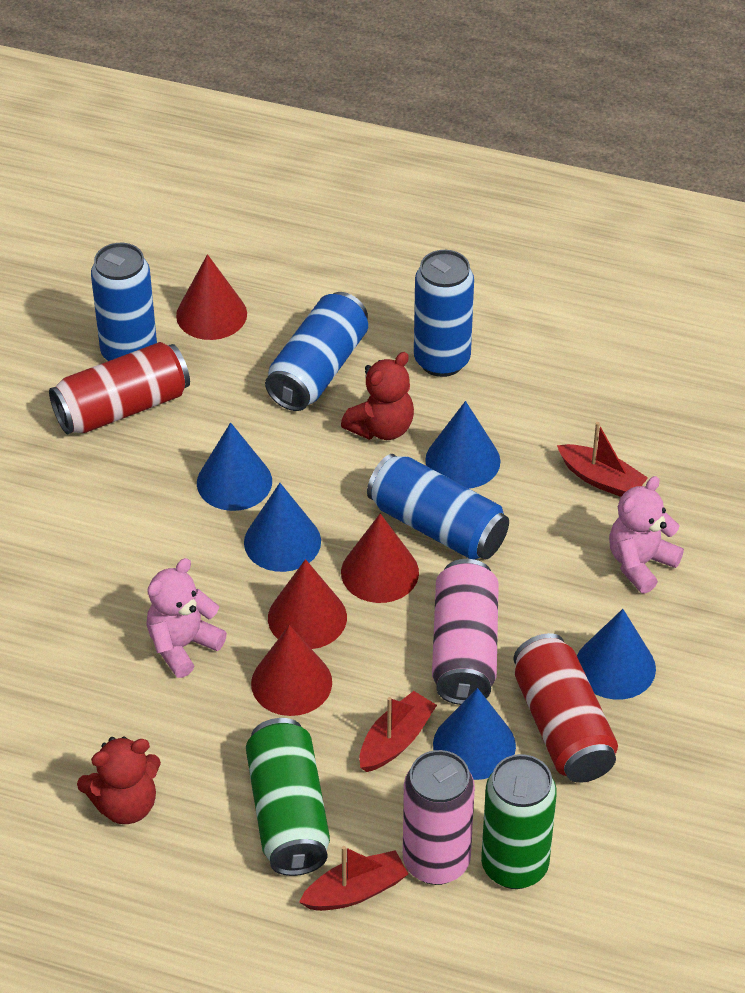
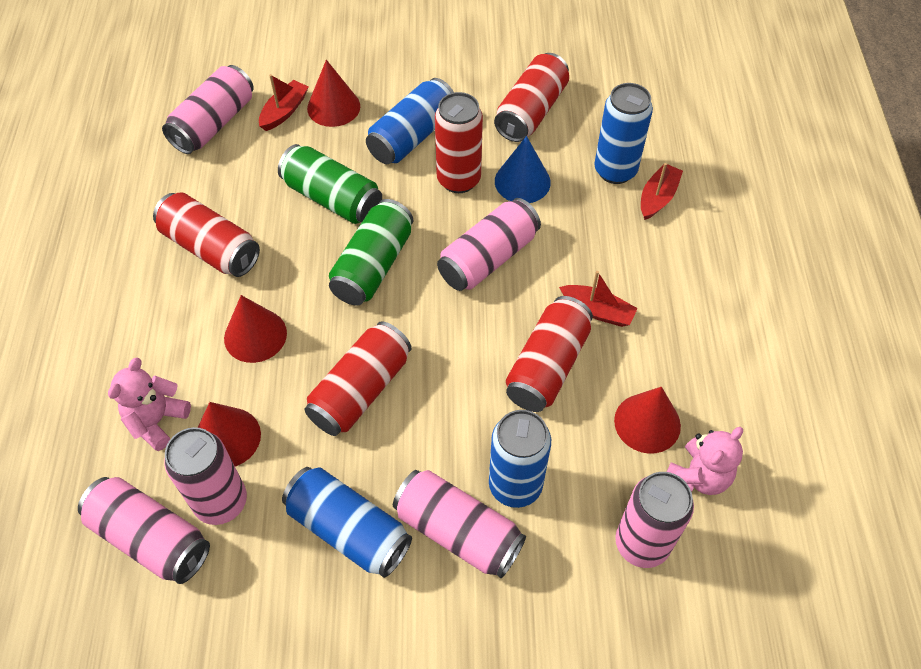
blue cone: 5 -> 1
pink can: 2 -> 6
red can: 2 -> 5
red teddy bear: 2 -> 0

